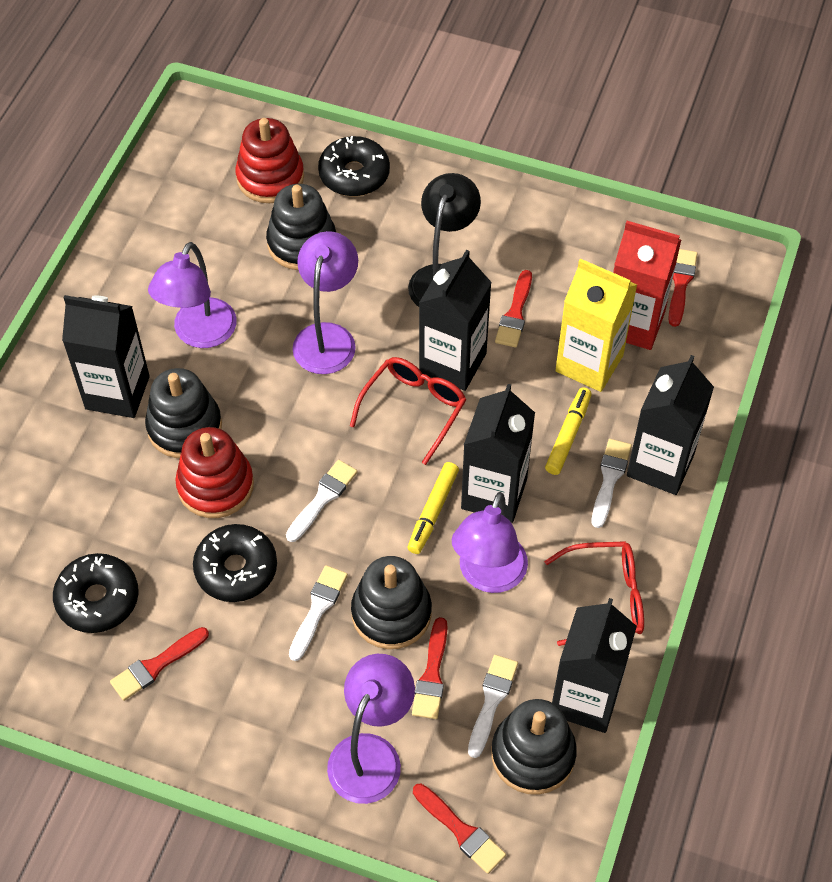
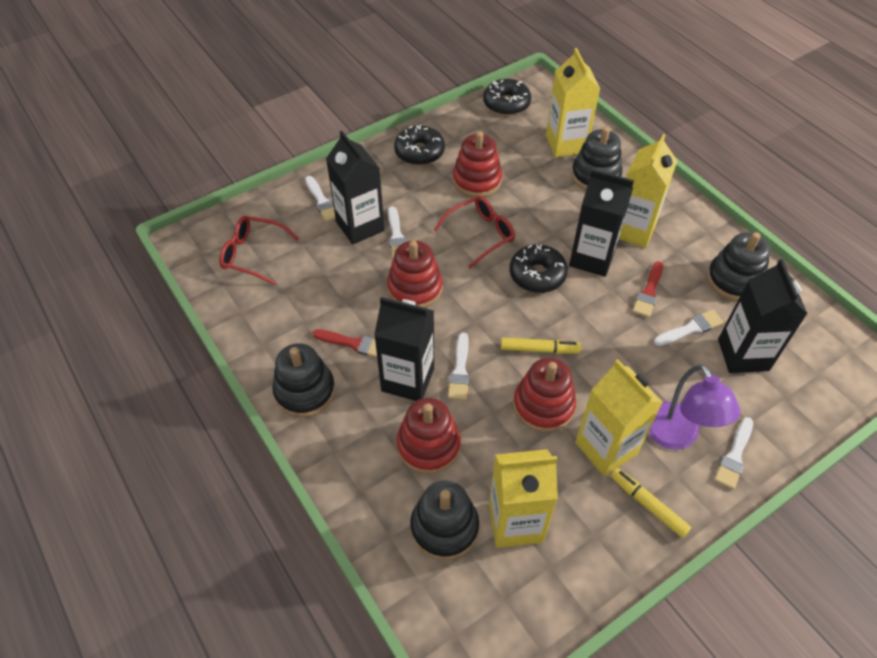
black carton: 5 -> 4
black lamp: 1 -> 0
purple lamp: 4 -> 1
red brush: 5 -> 2
red carton: 1 -> 0
red stacking toy: 2 -> 4
white brush: 4 -> 5
yellow carton: 1 -> 4

